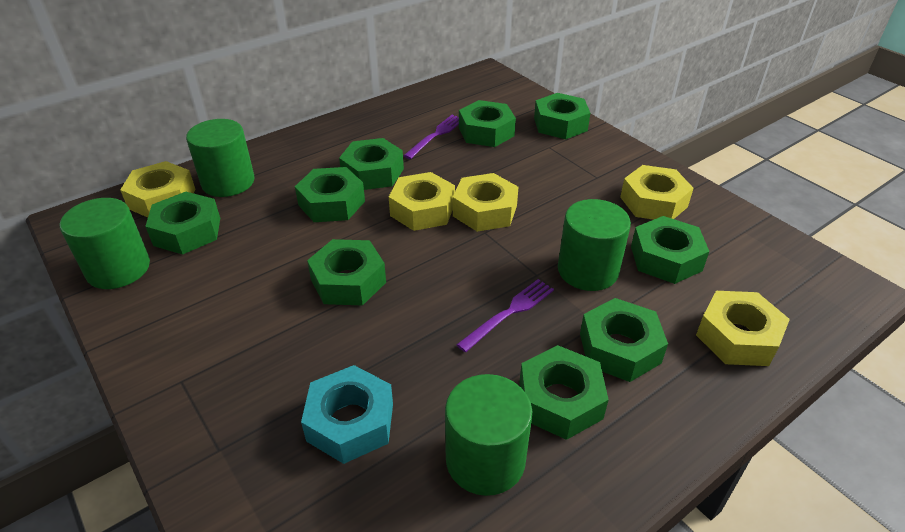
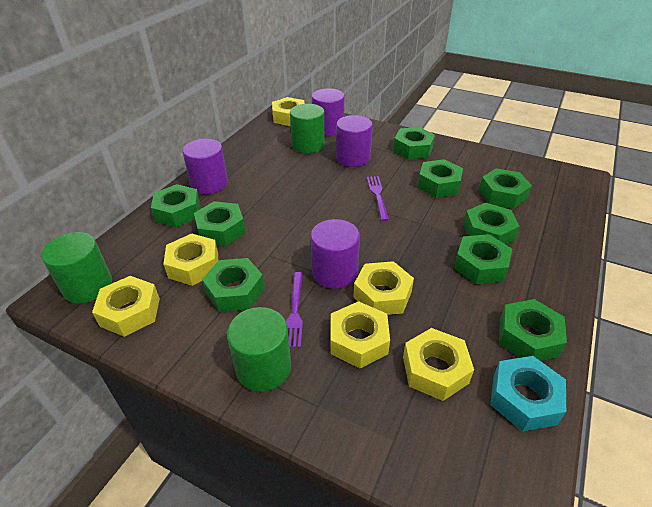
green cylinder: 4 -> 3
purple cylinder: 0 -> 4
yellow nut: 5 -> 6

